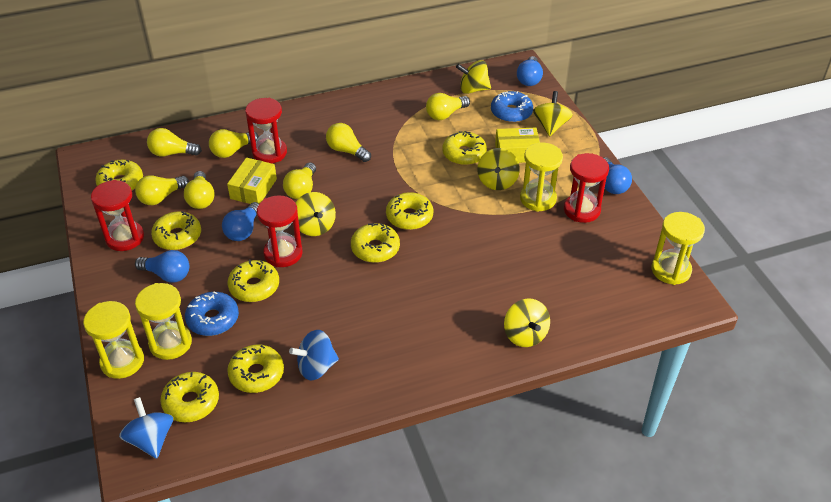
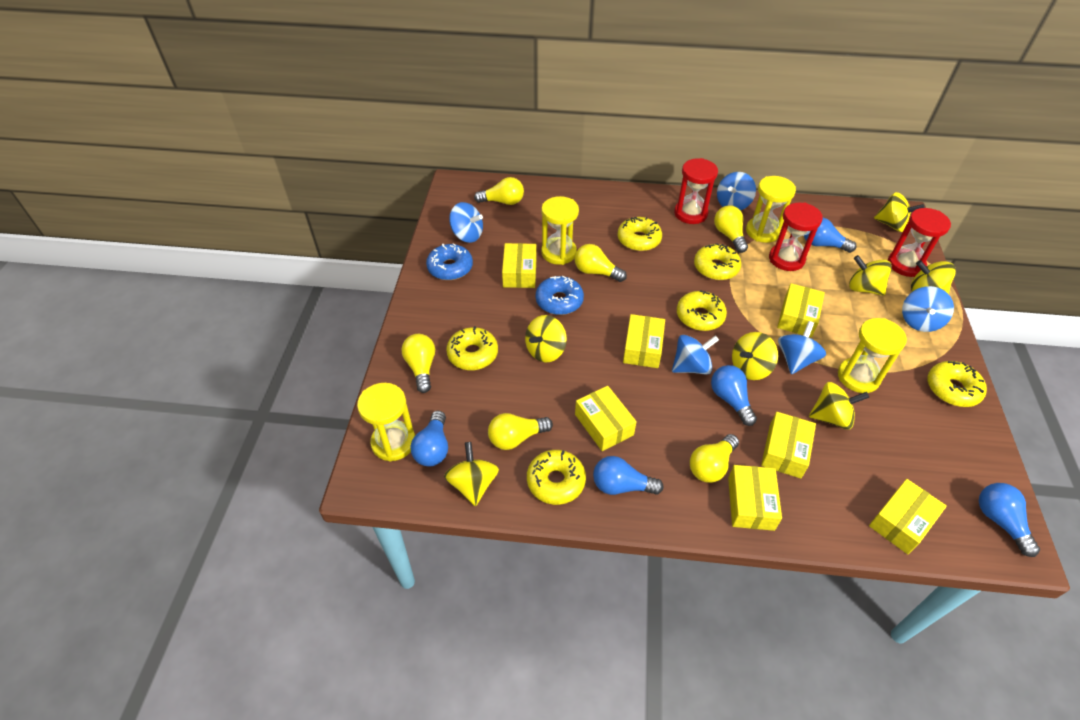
blue light bulb: 4 -> 5
blue spinning top: 2 -> 5
red hourglass: 4 -> 3
yellow box: 2 -> 7
yellow donut: 8 -> 6
yellow light bulb: 7 -> 6
yellow spinning top: 5 -> 7

